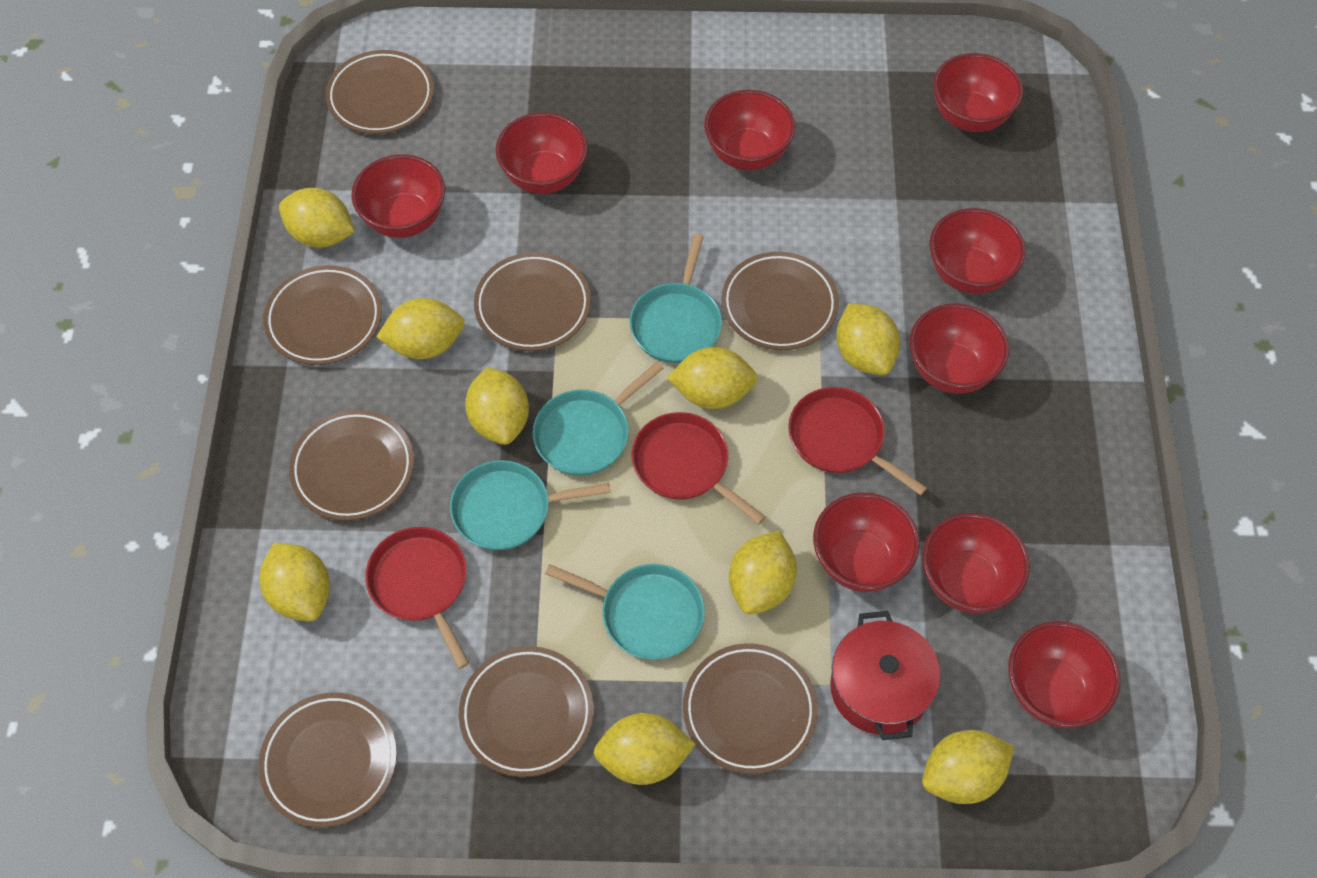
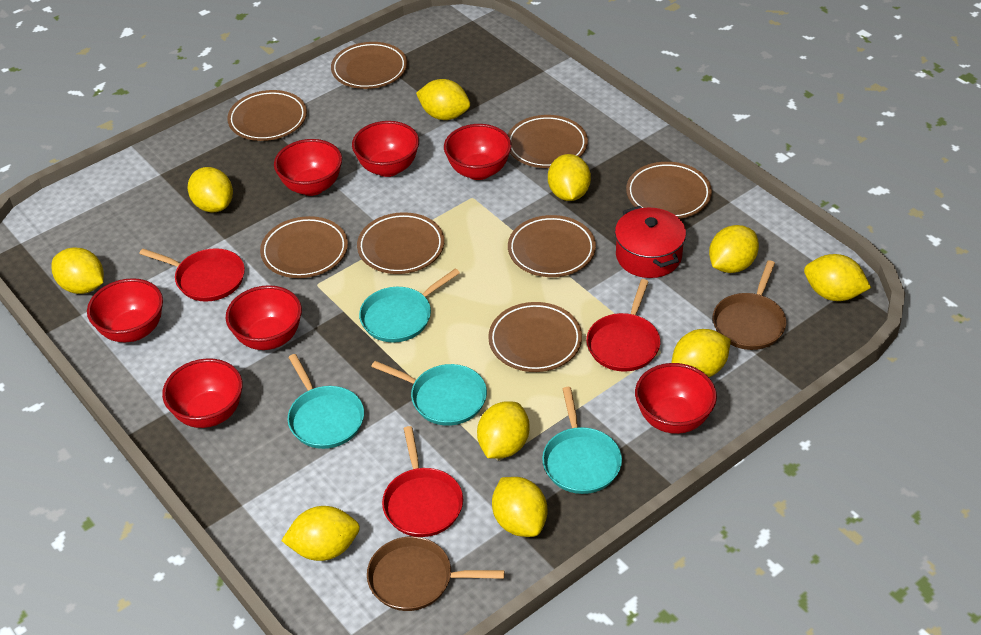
brown pan: 0 -> 2
red bowl: 9 -> 7
yellow lemon: 9 -> 10

